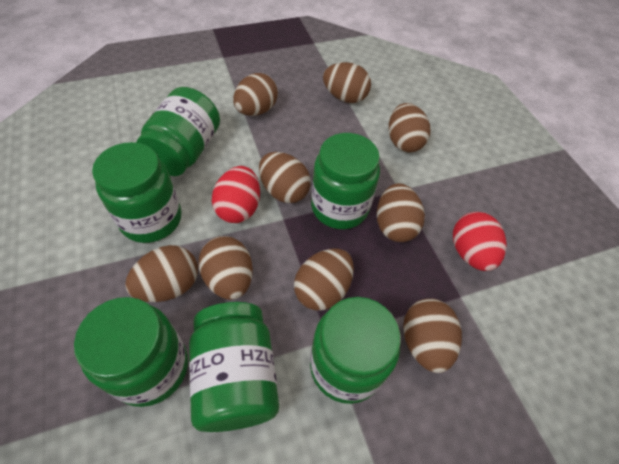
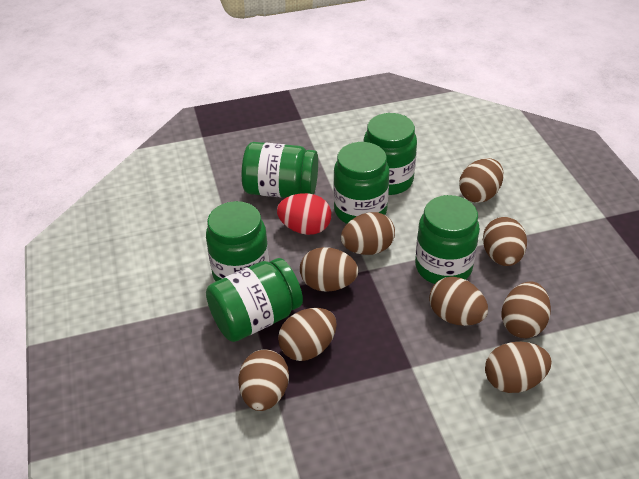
red egg: 2 -> 1

